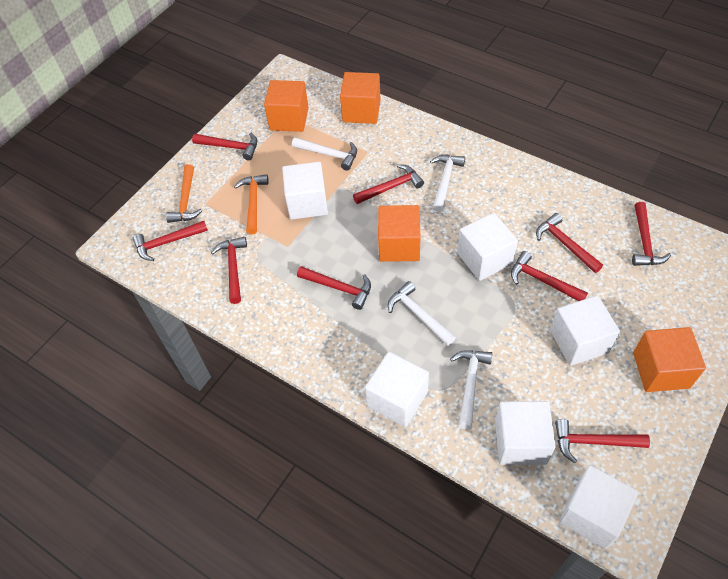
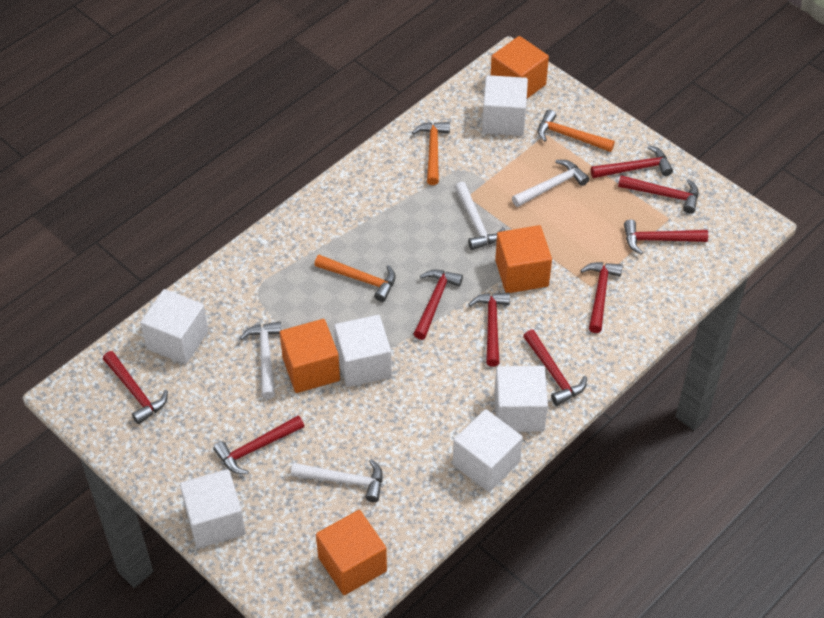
orange hammer: 2 -> 3

